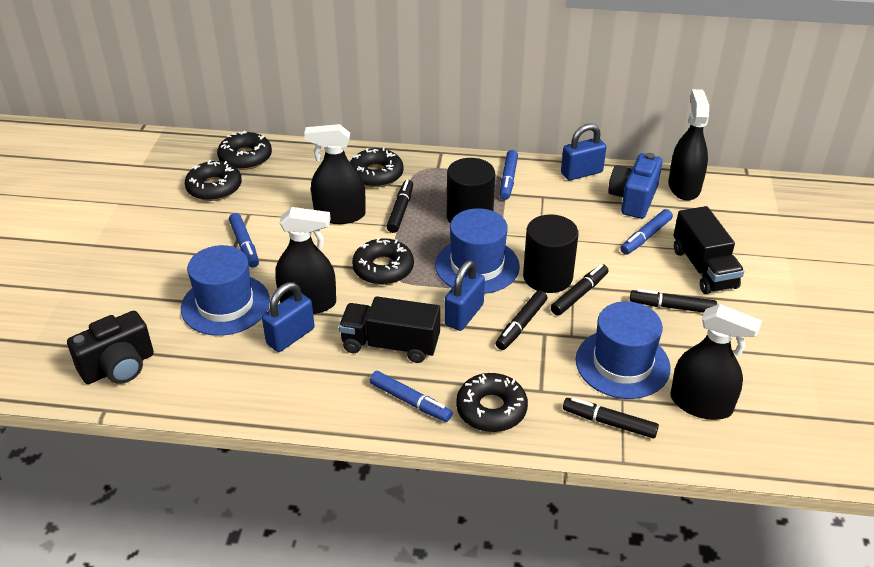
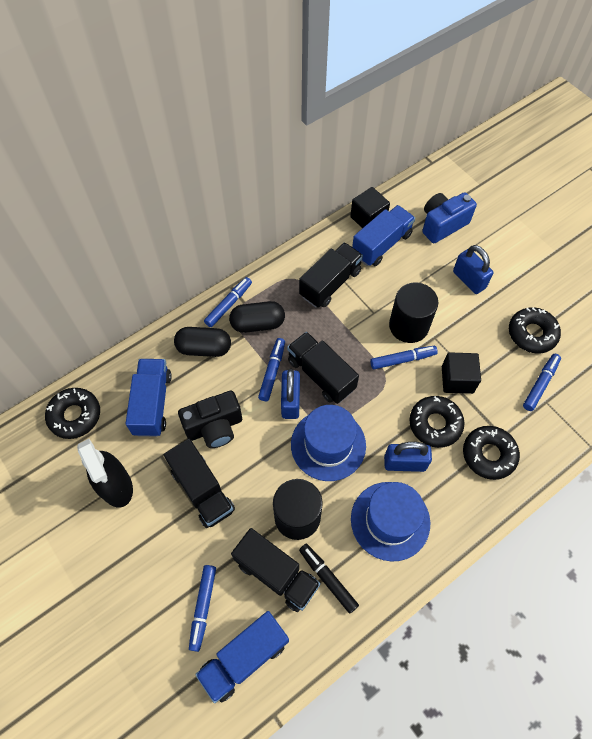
black capsule: 0 -> 2
black cube: 0 -> 2
black donut: 5 -> 4
black marker: 5 -> 1
black spray bottle: 4 -> 1
black truck: 2 -> 4
blue hat: 3 -> 2
blue marker: 4 -> 5
blue truck: 0 -> 3

